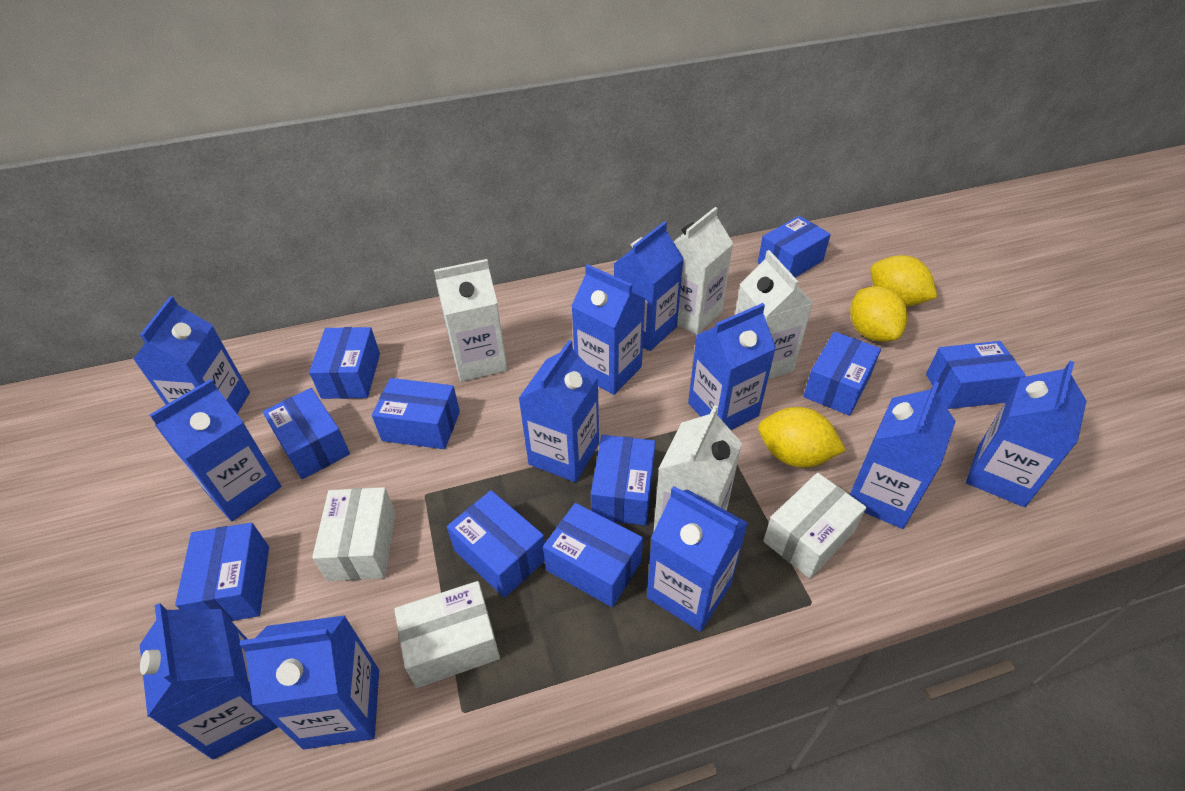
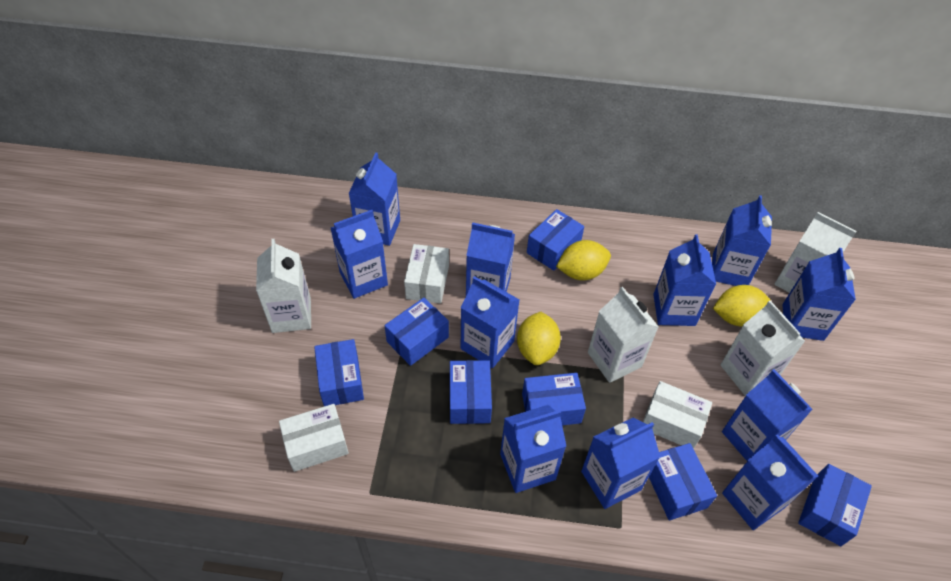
blue box: 10 -> 7

